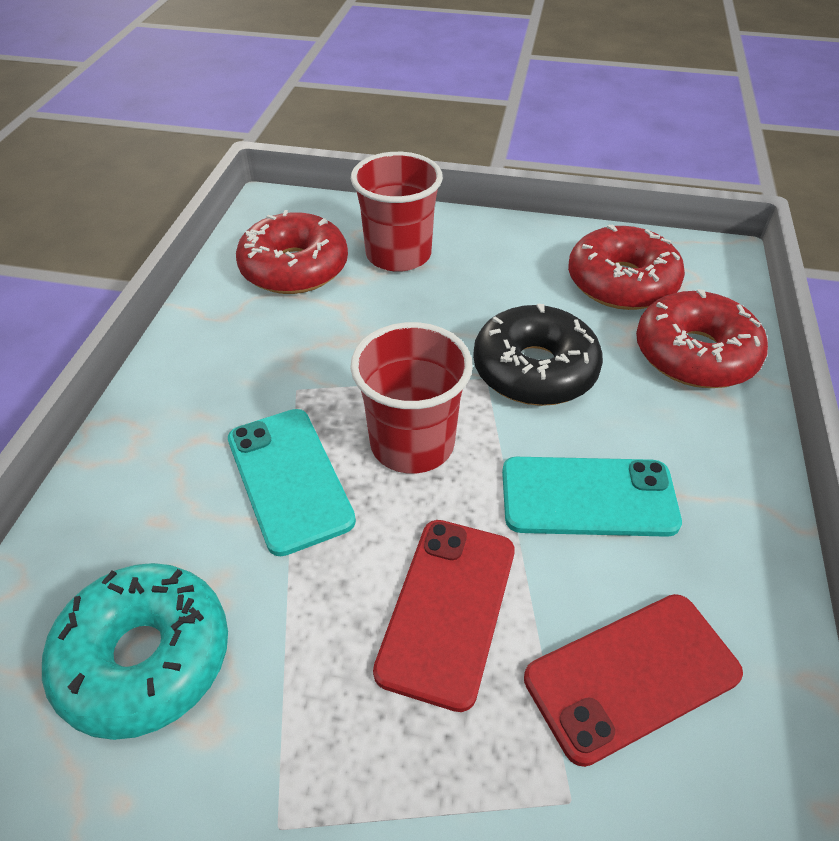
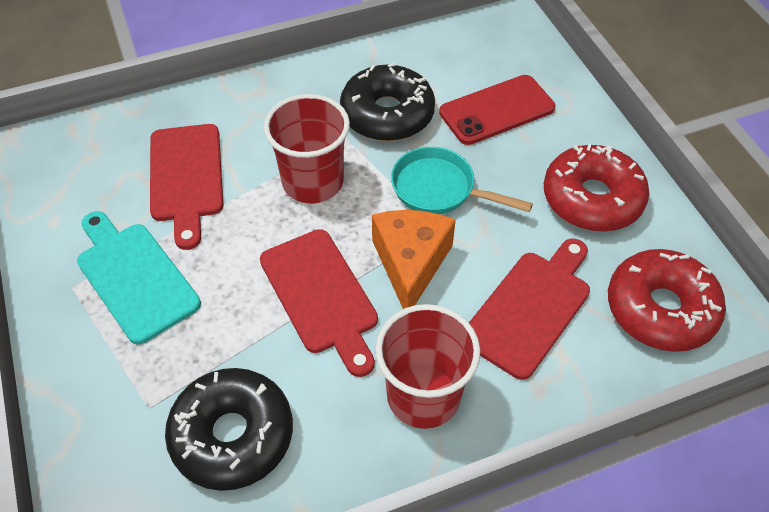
black donut: 1 -> 2
orange cheese: 0 -> 1
red cutting board: 0 -> 3
red donut: 3 -> 2
red phone: 2 -> 1
turquoise cutting board: 0 -> 1
turquoise donut: 1 -> 0
turquoise pan: 0 -> 1
turquoise phone: 2 -> 0

